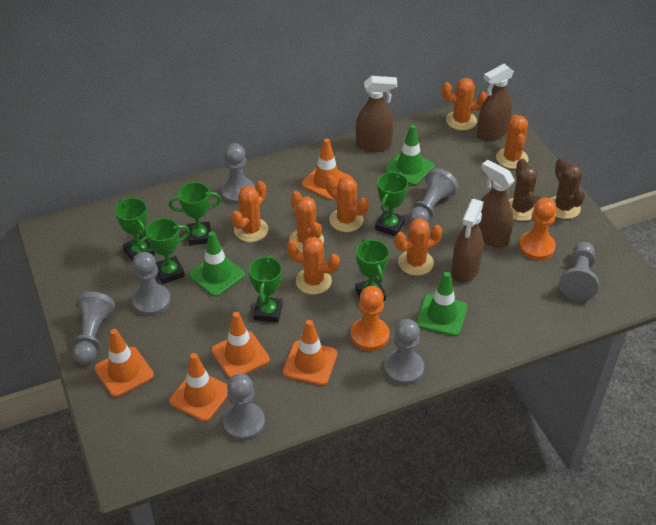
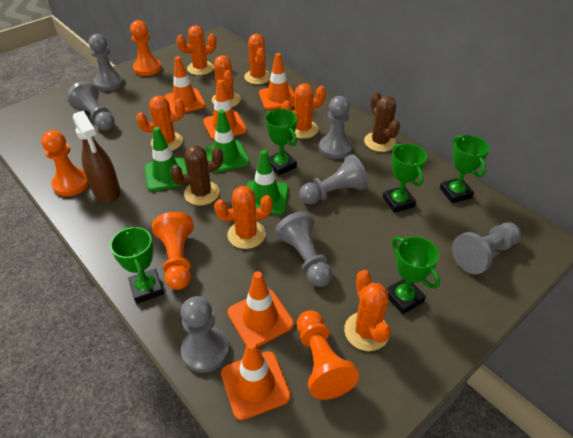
brown spray bottle: 4 -> 1
green trophy: 6 -> 5
orange pawn: 2 -> 4

